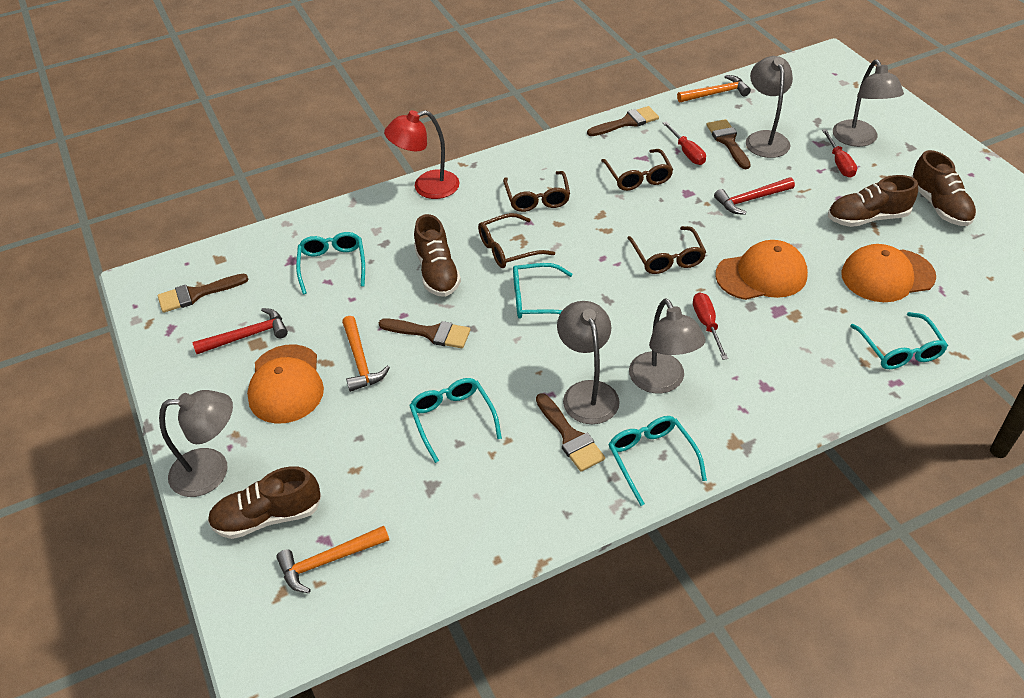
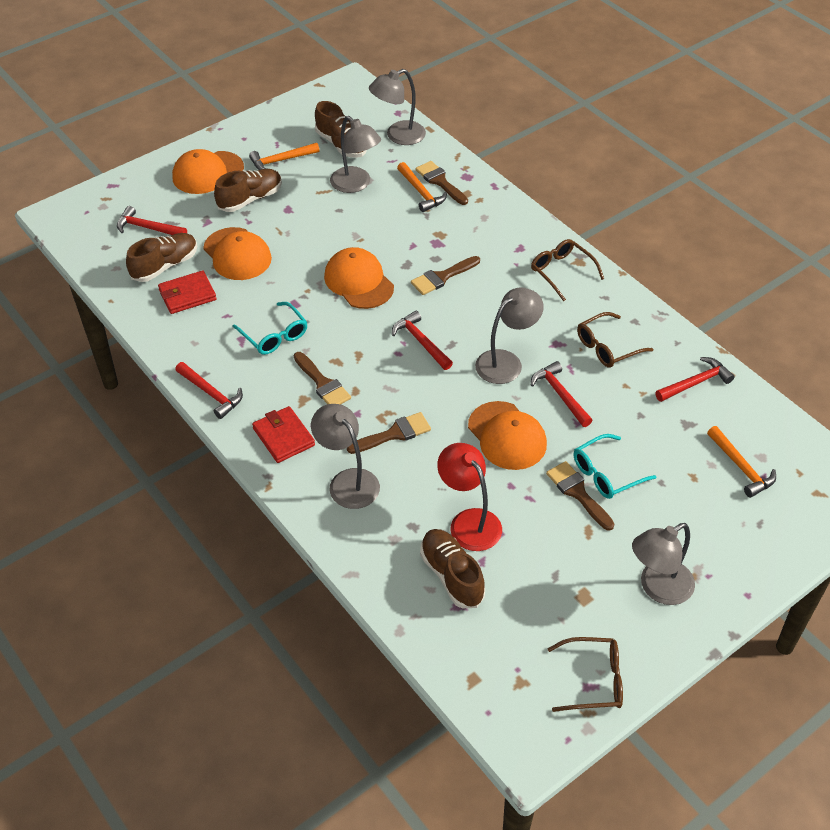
brown glasses: 4 -> 3
orange cap: 3 -> 4
red hammer: 2 -> 5
red screwdriver: 3 -> 0
red wallet: 0 -> 2
turquoise glasses: 5 -> 2

